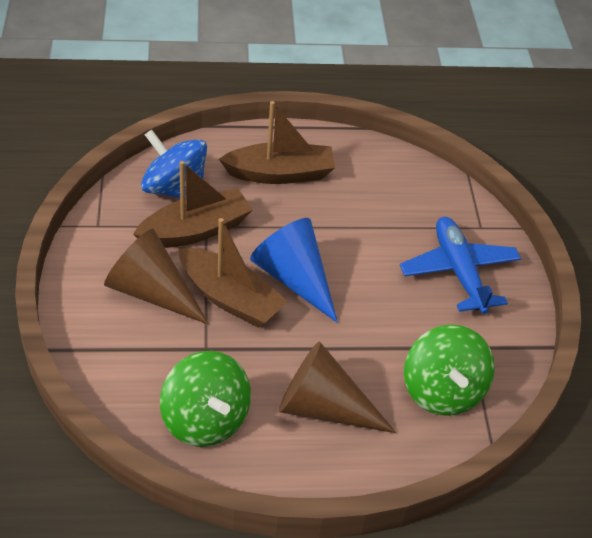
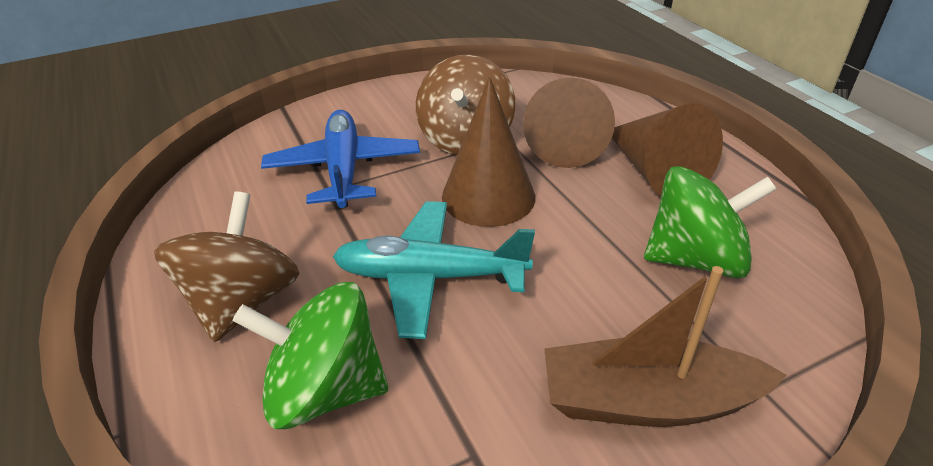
blue cone: 1 -> 0
blue spinning top: 1 -> 0
brown boat: 3 -> 1
brown cone: 2 -> 3
brown spinning top: 0 -> 2
turquoise plane: 0 -> 1

